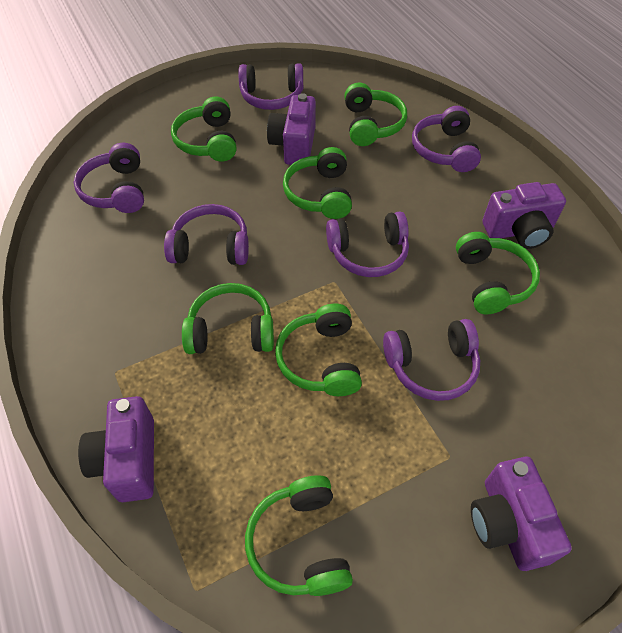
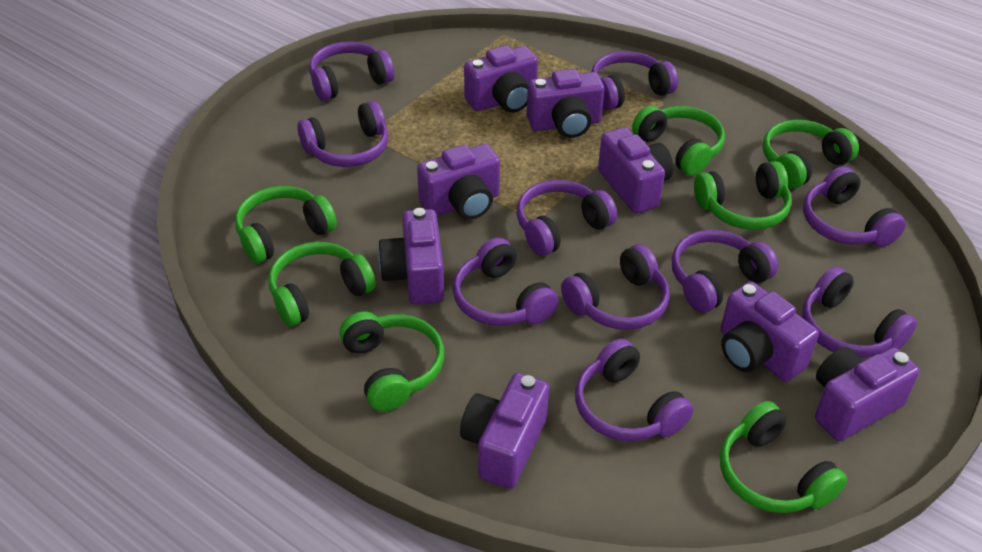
purple camera: 4 -> 8
purple headphones: 6 -> 10

